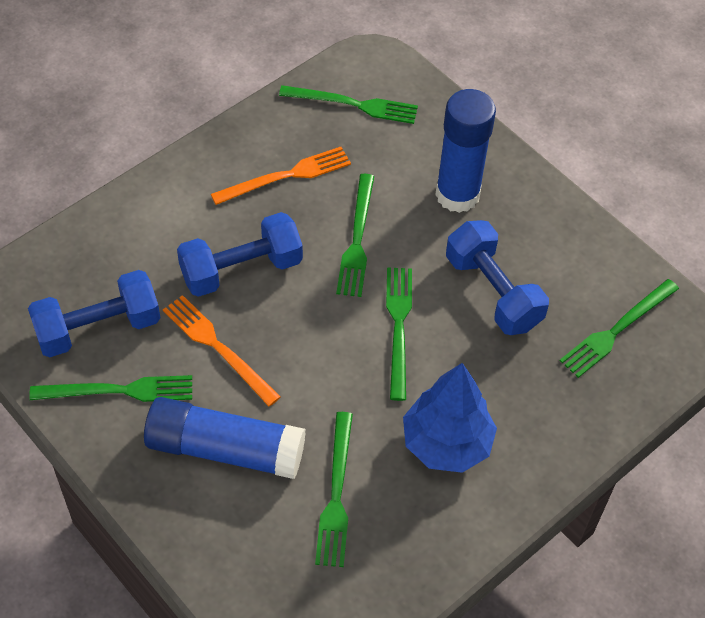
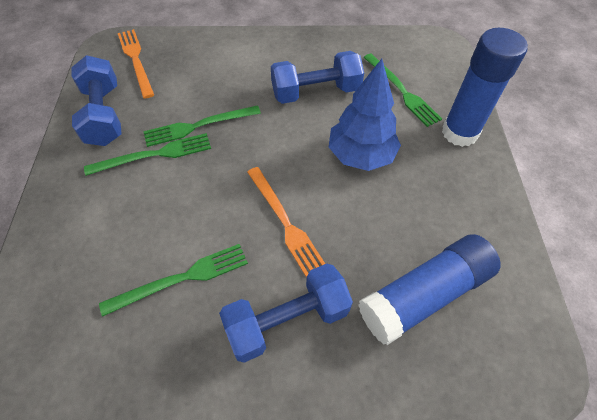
green fork: 6 -> 4

